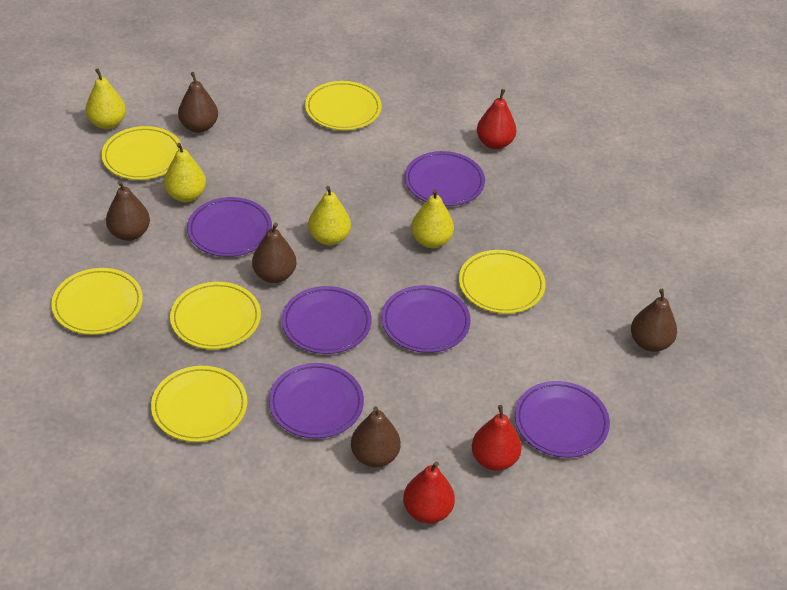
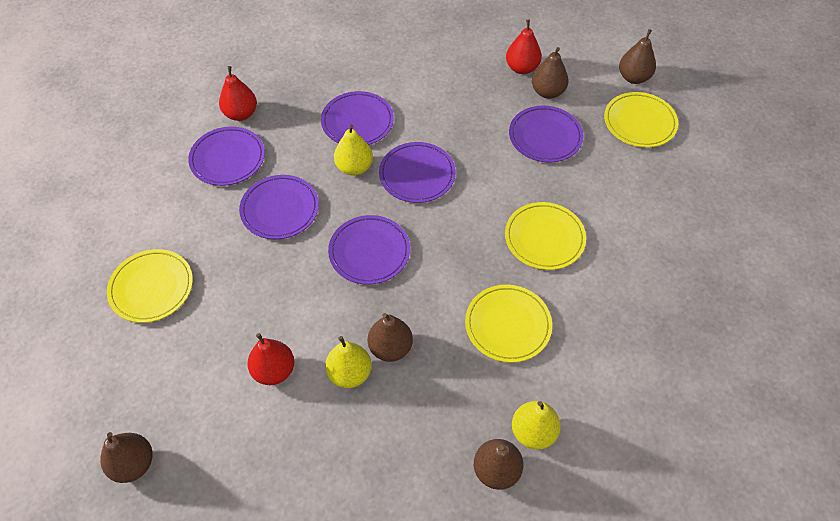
yellow pear: 4 -> 3
yellow plate: 6 -> 4

